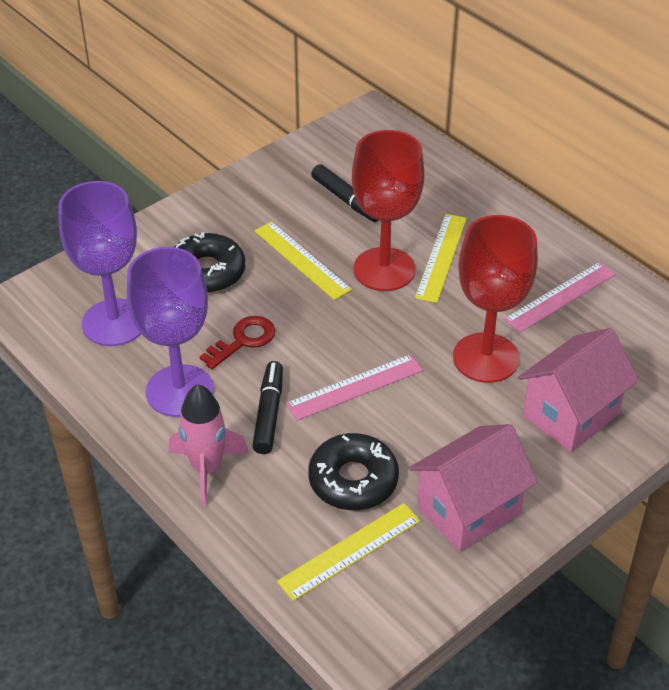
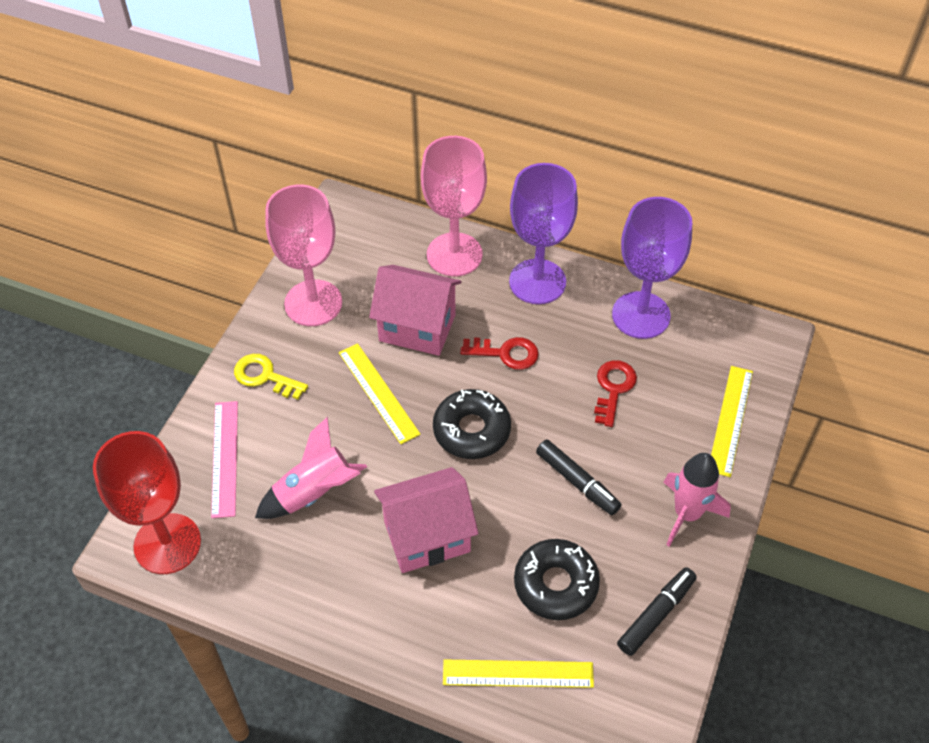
pink goblet: 0 -> 2
pink rocket: 1 -> 2
pink ruler: 2 -> 1
red goblet: 2 -> 1
red key: 1 -> 2
yellow key: 0 -> 1

